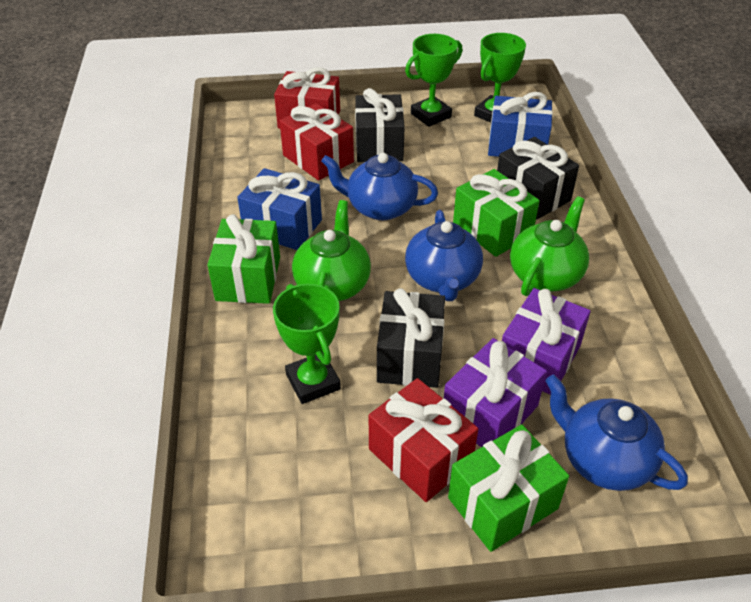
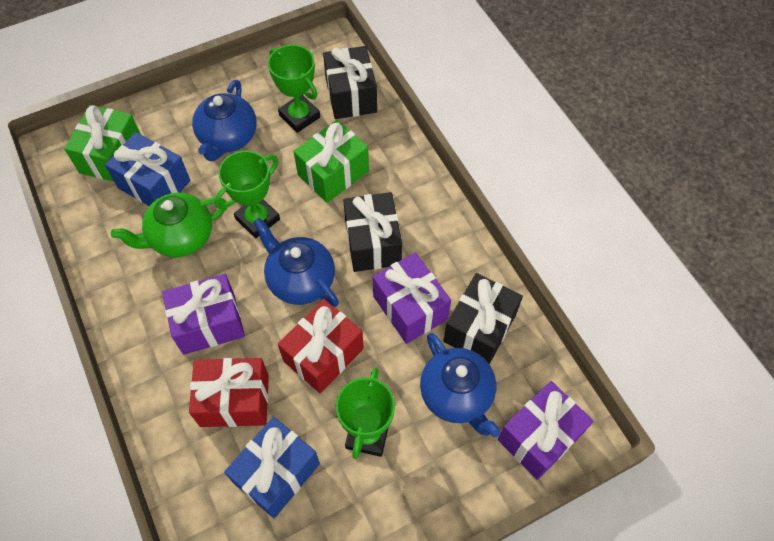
green gift: 3 -> 2
green teapot: 2 -> 1
purple gift: 2 -> 3
red gift: 3 -> 2

